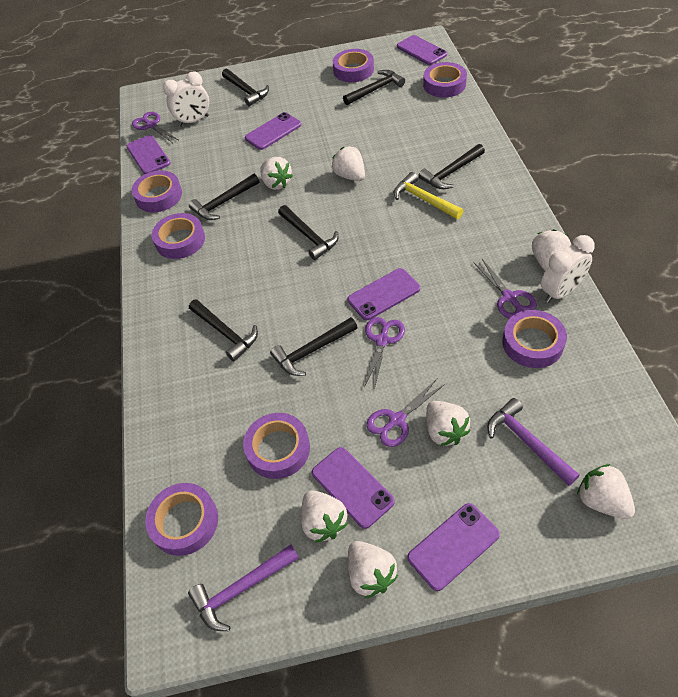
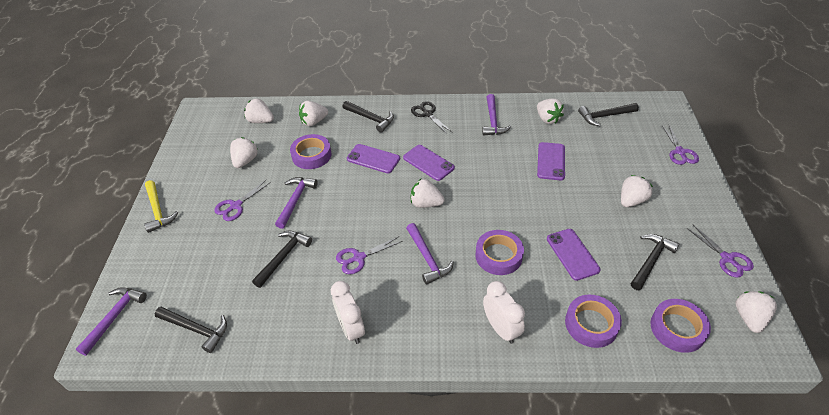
black hammer: 7 -> 5
black scissors: 0 -> 1
purple hammer: 2 -> 4
purple phone: 6 -> 4
purple tape: 7 -> 4

